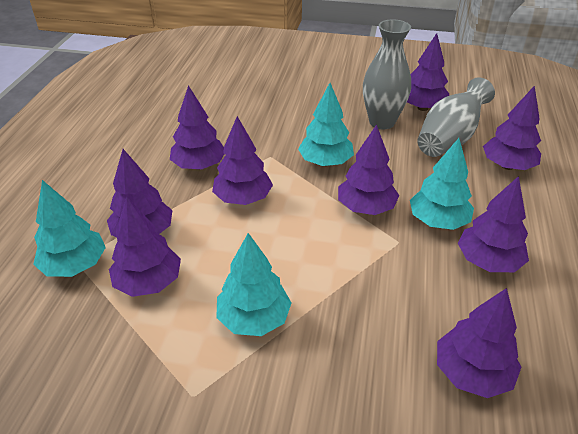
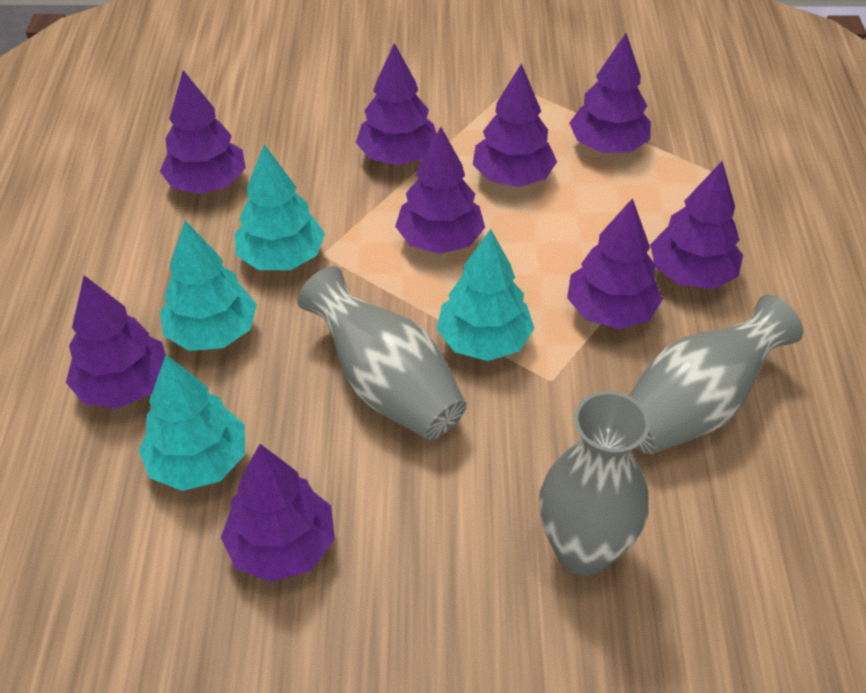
grey vase: 2 -> 3

